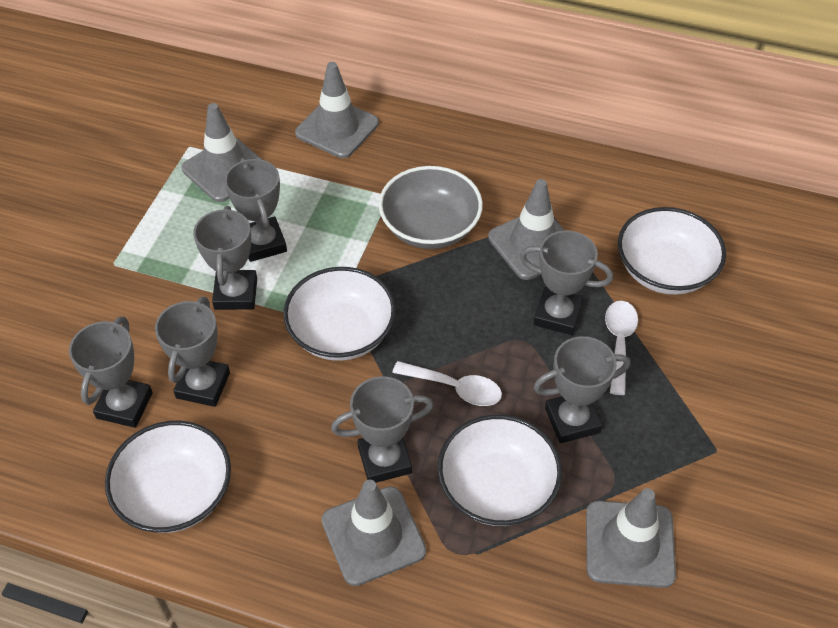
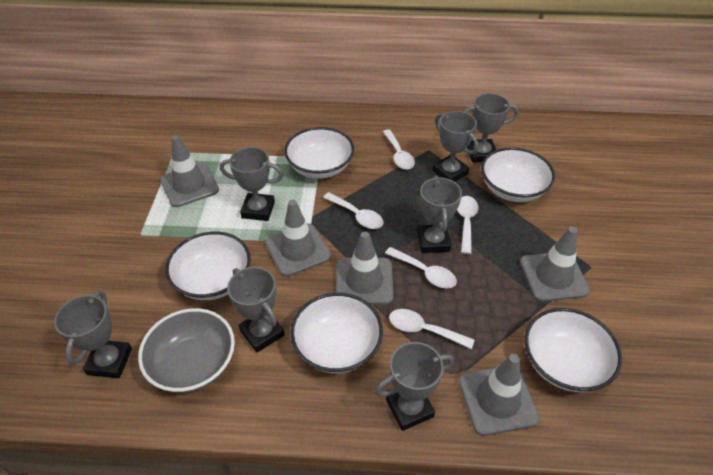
white bowl: 4 -> 5
white spoon: 2 -> 5

